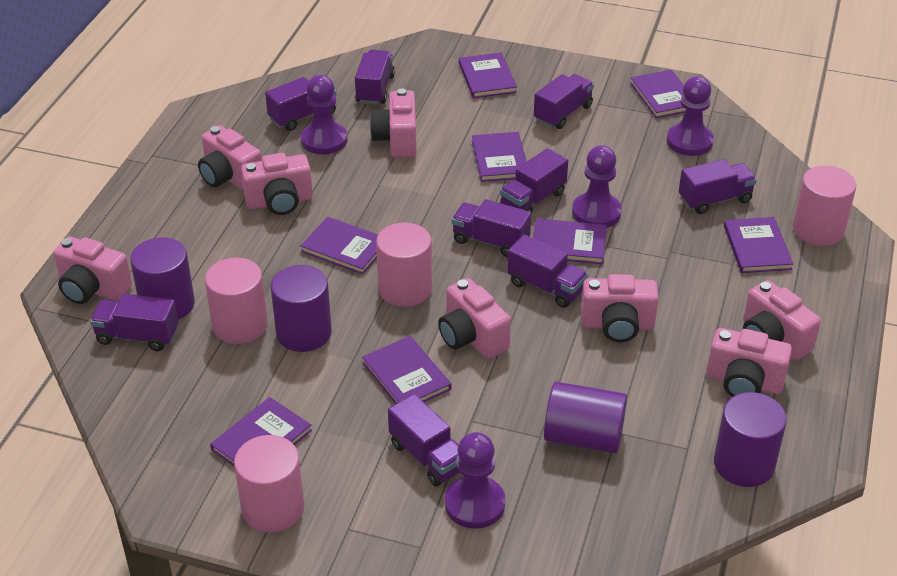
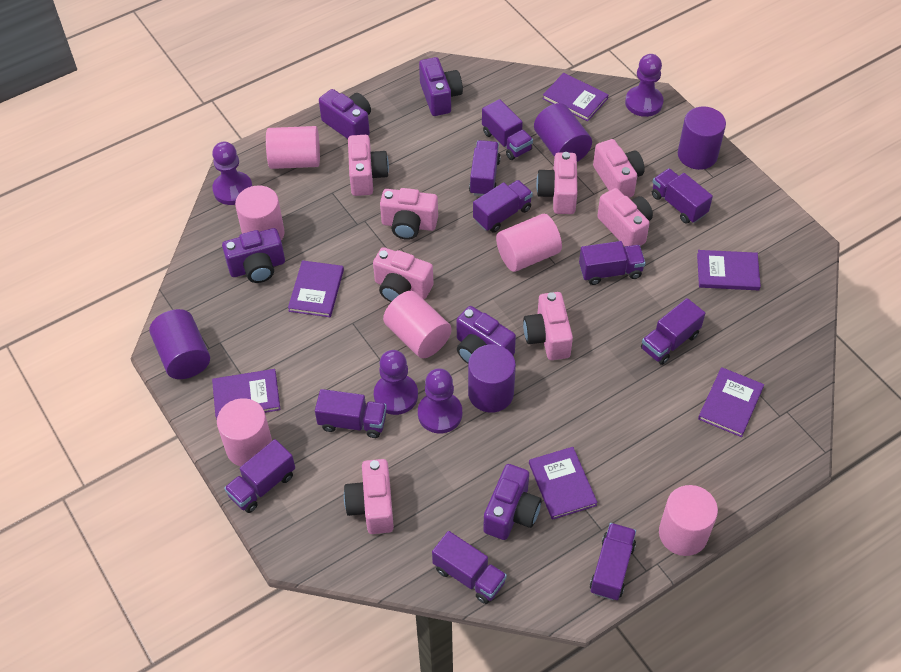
pink cylinder: 4 -> 6
purple book: 8 -> 6
purple camera: 0 -> 5
purple truck: 9 -> 10

